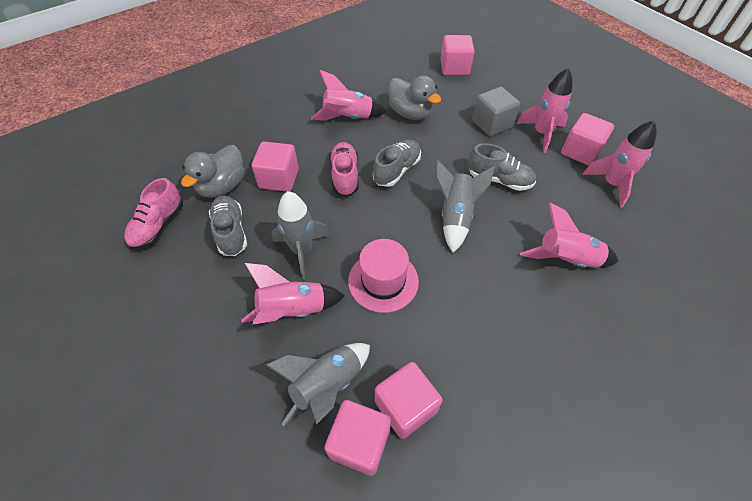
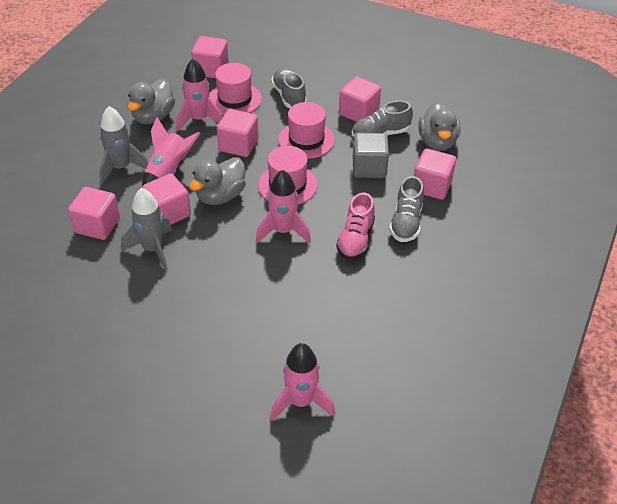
grey duck: 2 -> 3
grey rocket: 3 -> 2
pink cube: 5 -> 6
pink hat: 1 -> 3
pink rocket: 5 -> 4
pink shoe: 2 -> 1

